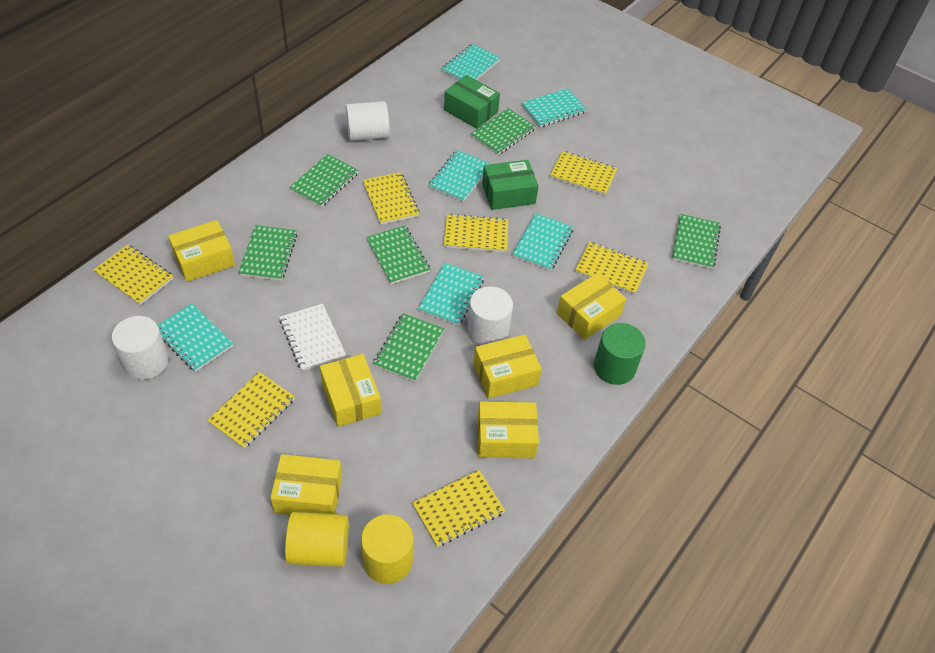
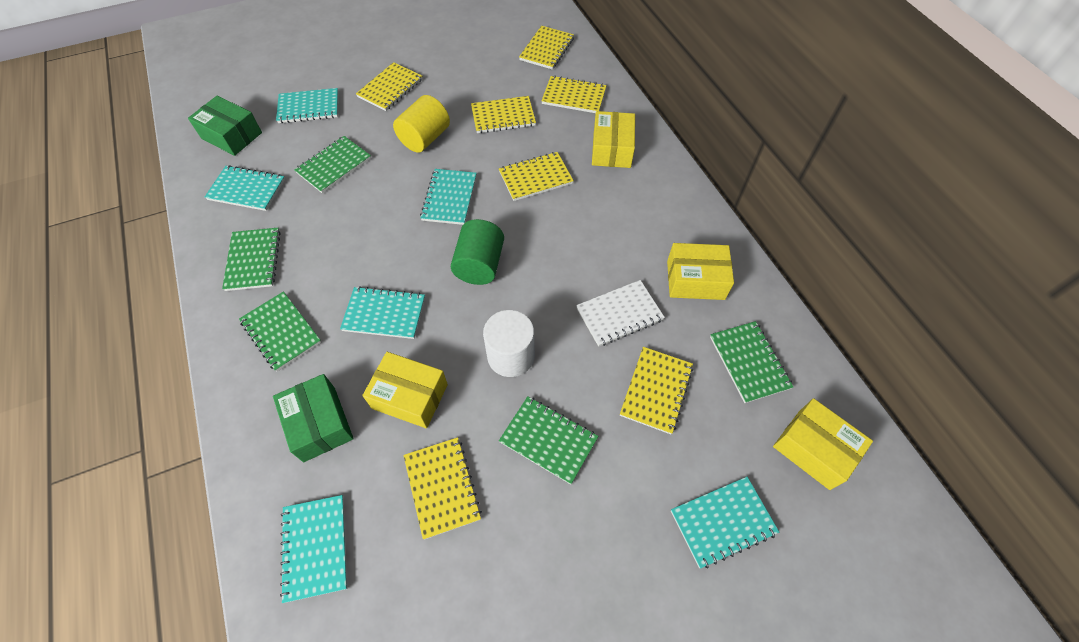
green notebook: 6 -> 5
white cylinder: 3 -> 1
yellow box: 6 -> 4
yellow cylinder: 2 -> 1

